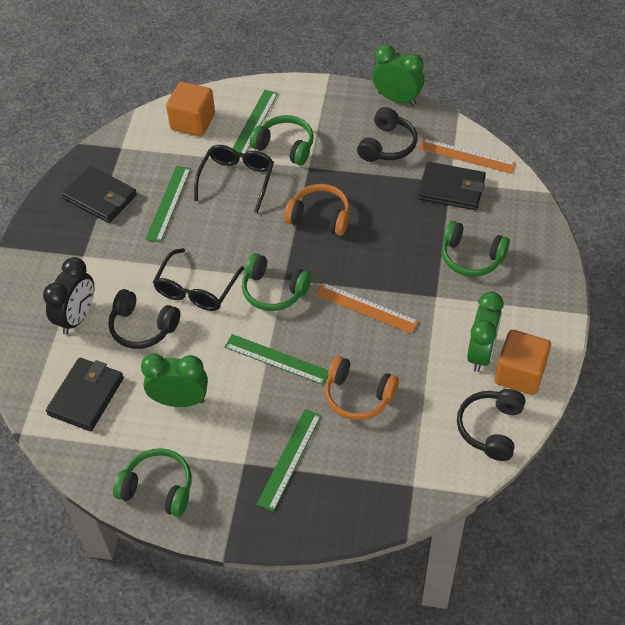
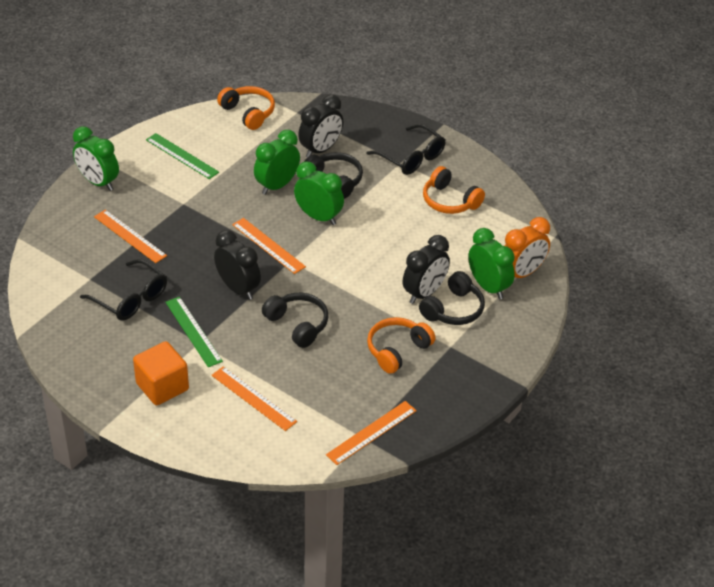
black clock: 1 -> 3
black wallet: 3 -> 0
green clock: 3 -> 4
green headphones: 4 -> 0
green ruler: 4 -> 2
orange clock: 0 -> 1
orange cube: 2 -> 1
orange headphones: 2 -> 3
orange ruler: 2 -> 4

